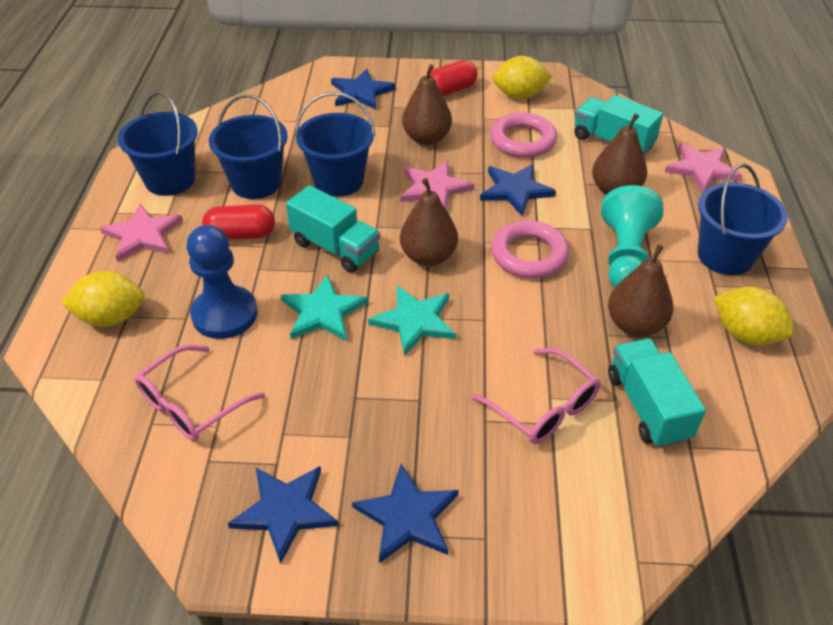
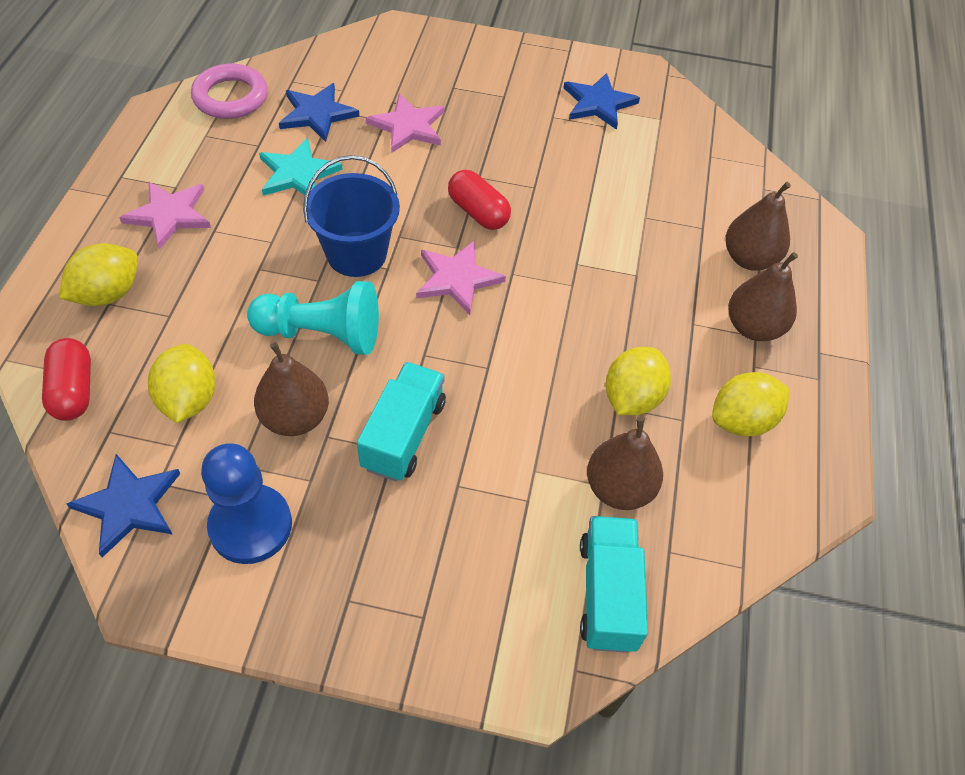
blue bucket: 4 -> 1
blue star: 4 -> 3
pink glasses: 2 -> 0
pink ring: 2 -> 1
turquoise star: 2 -> 1
turquoise truck: 3 -> 2
yellow lemon: 3 -> 4

